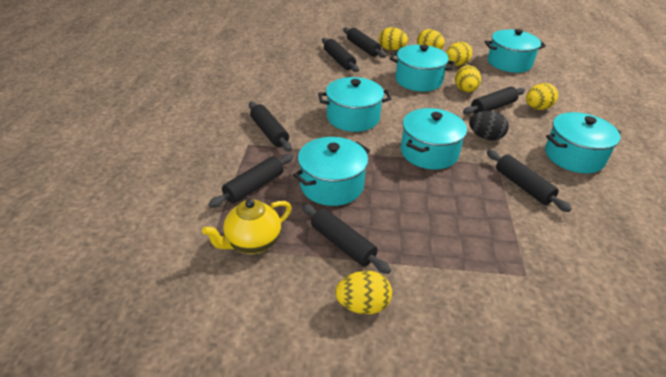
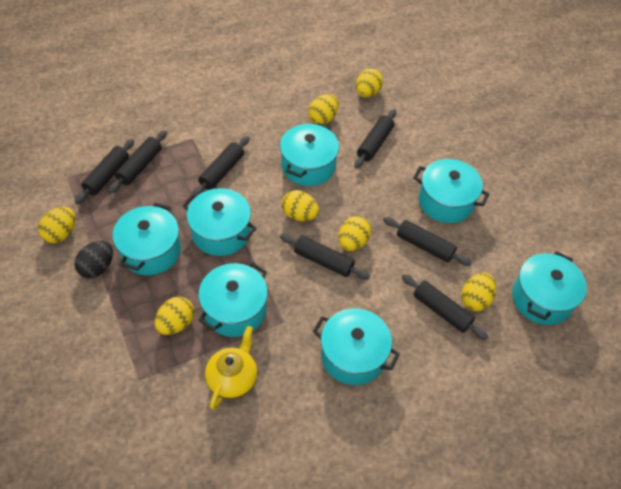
turquoise pot: 6 -> 7
yellow egg: 6 -> 7

